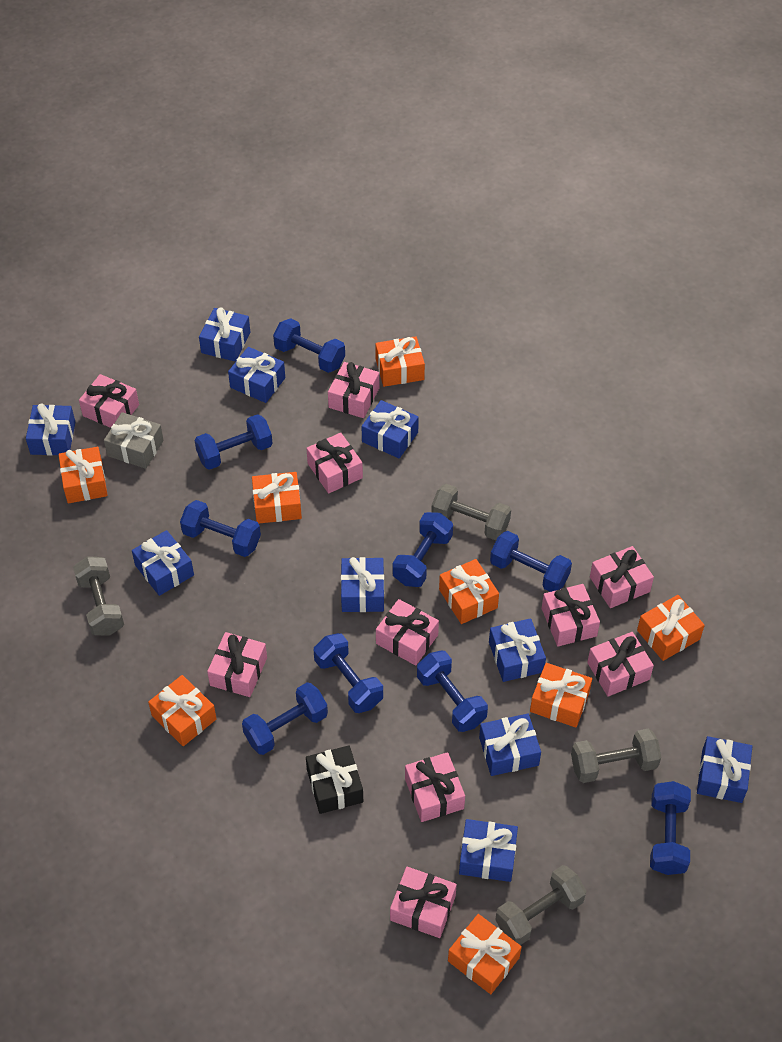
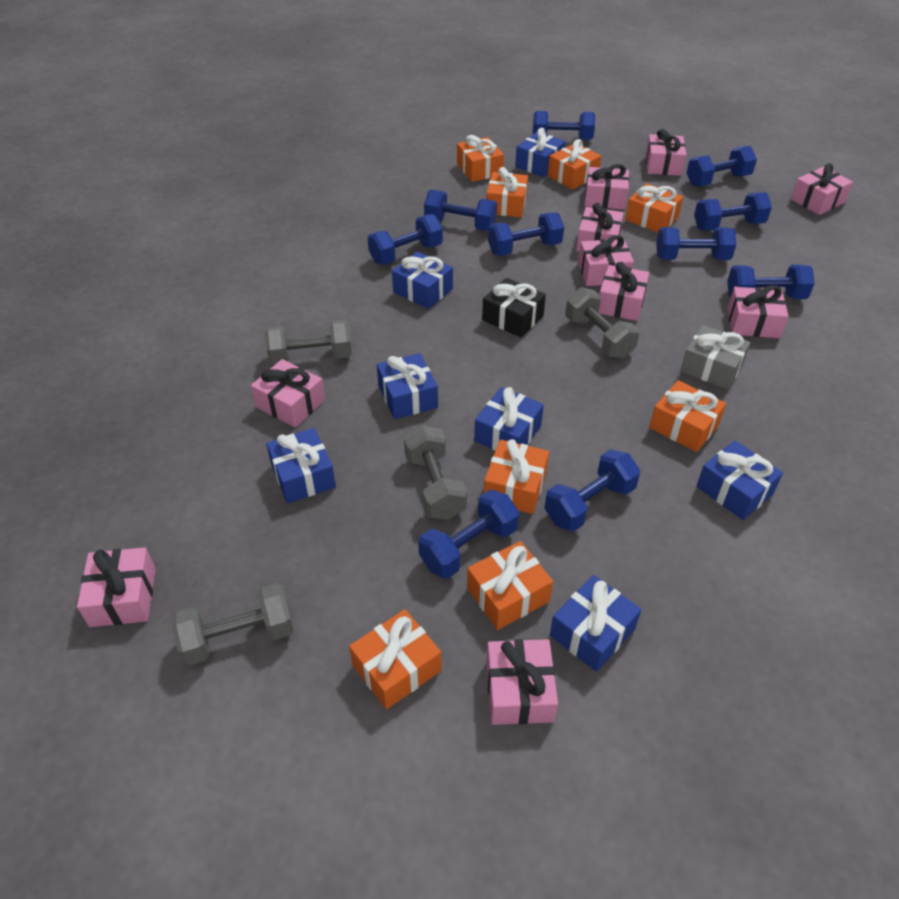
blue dumbbell: 9 -> 10
blue gift: 10 -> 7

